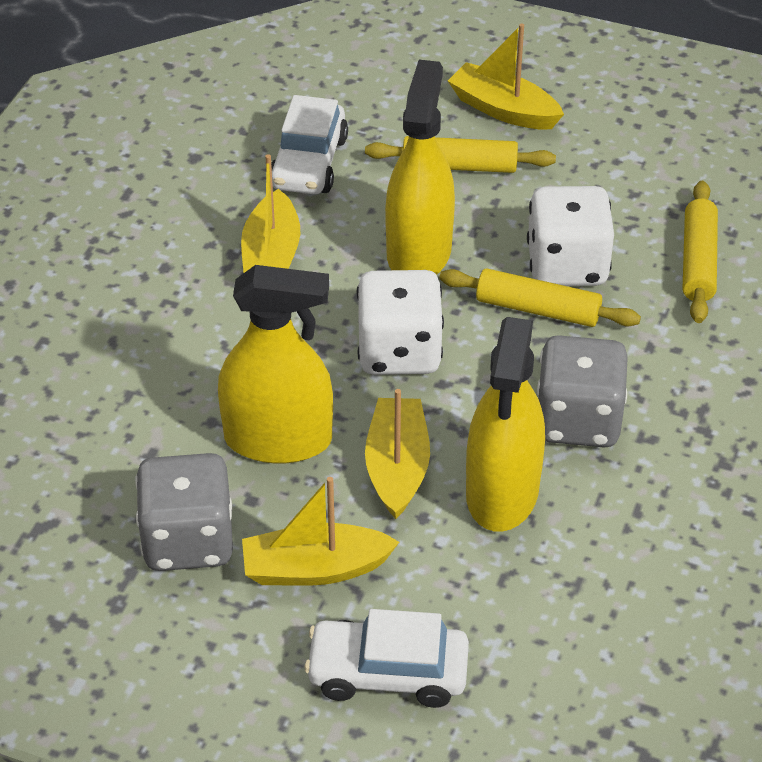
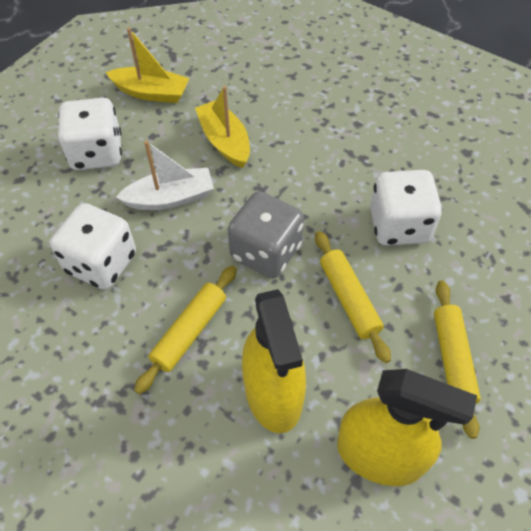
grey dice: 2 -> 1
white boat: 0 -> 1
white car: 2 -> 0
white dice: 2 -> 3
yellow boat: 4 -> 2
yellow spray bottle: 3 -> 2

